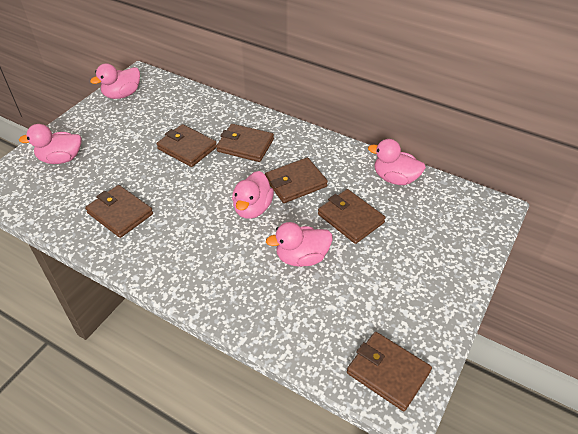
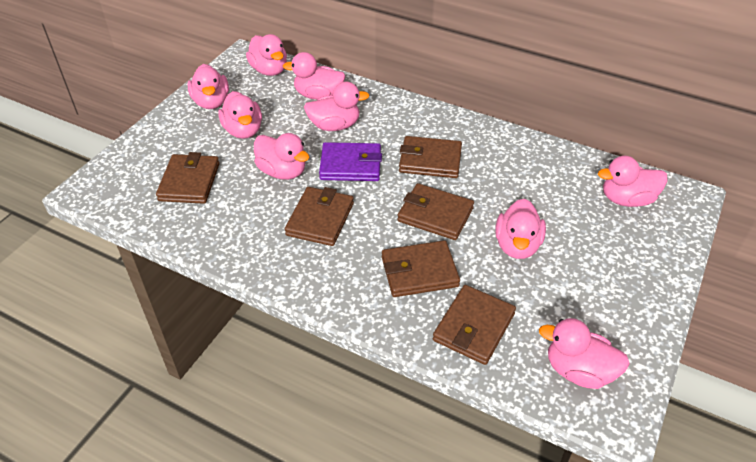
pink duck: 5 -> 9
purple wallet: 0 -> 1

